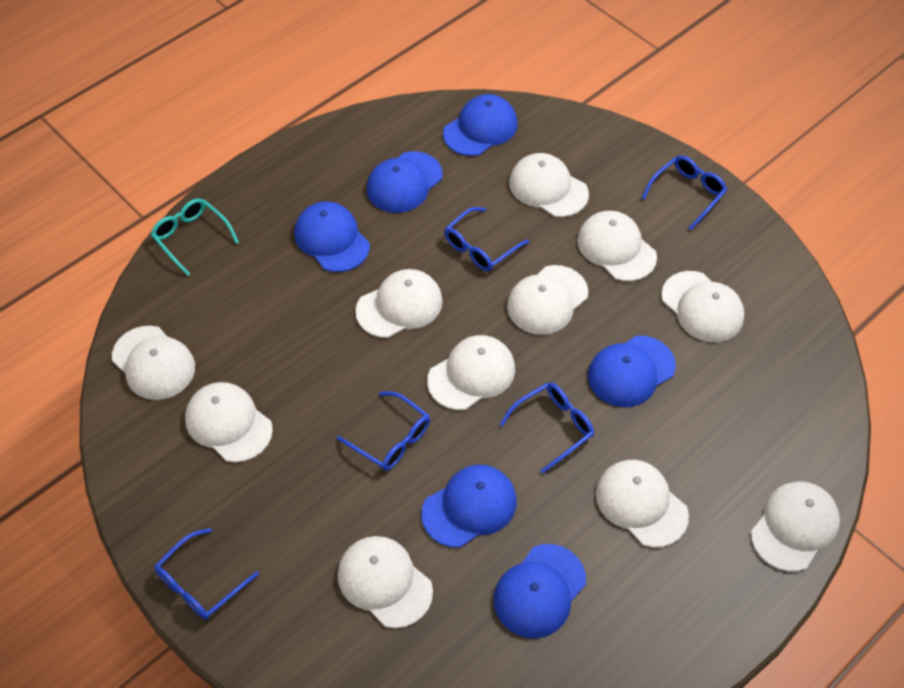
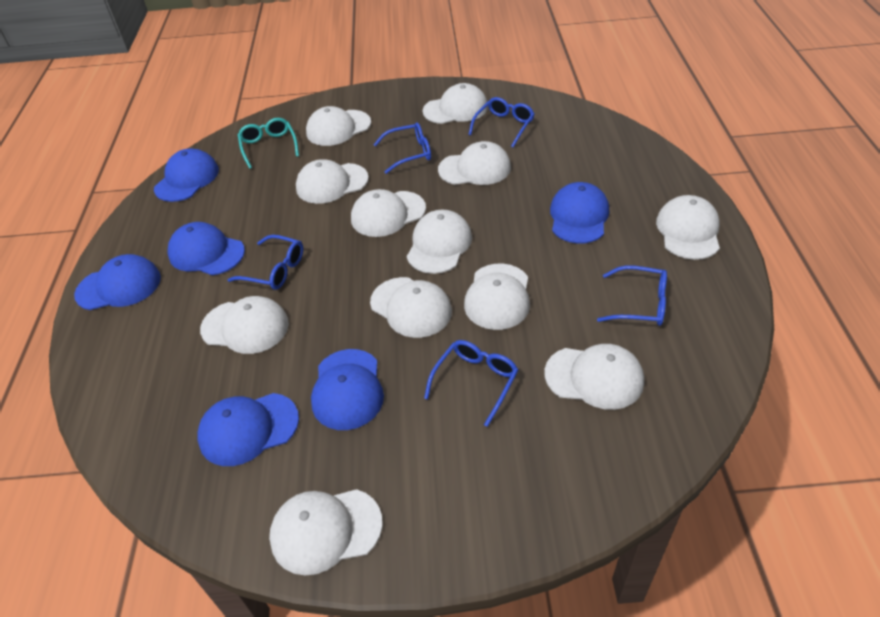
white cap: 11 -> 12

